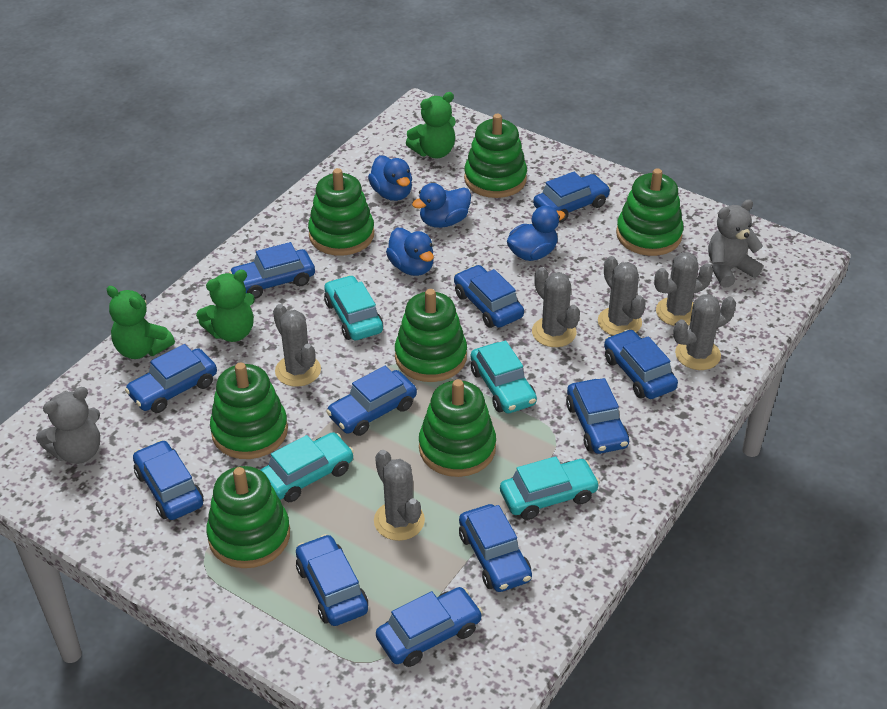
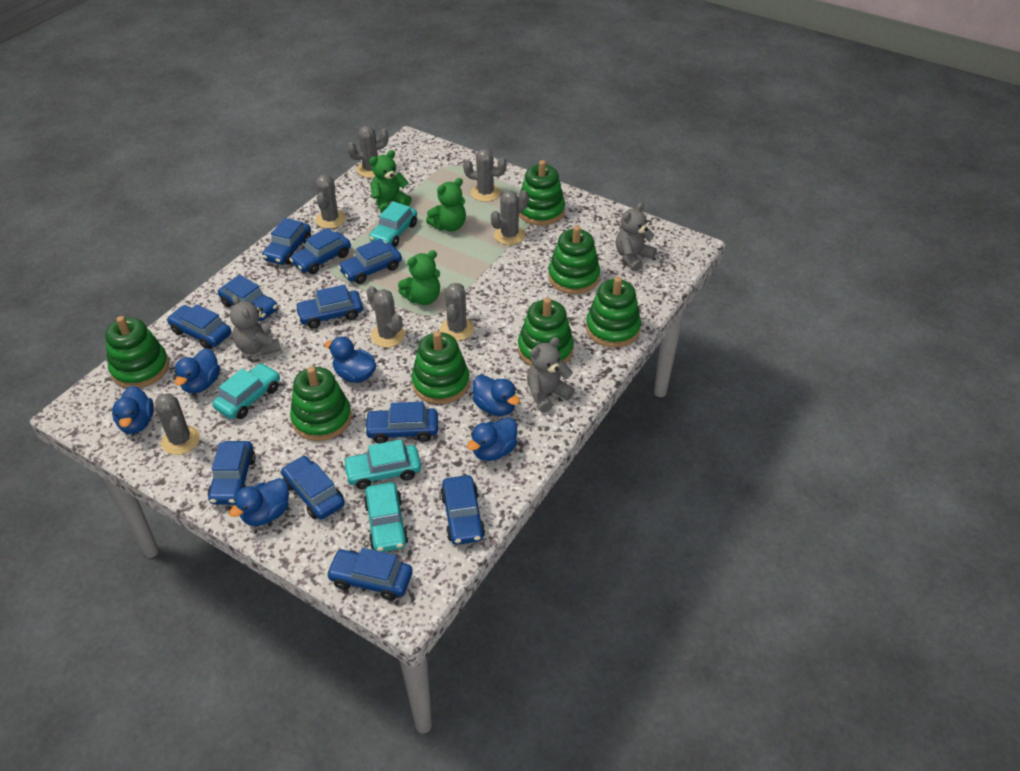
blue duck: 4 -> 6
grey cactus: 6 -> 7
grey teddy bear: 2 -> 3

